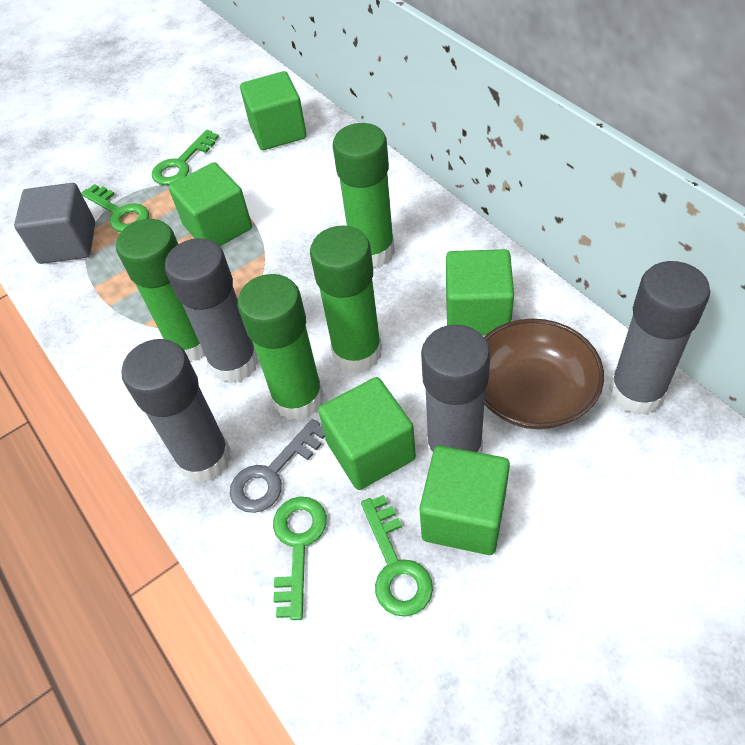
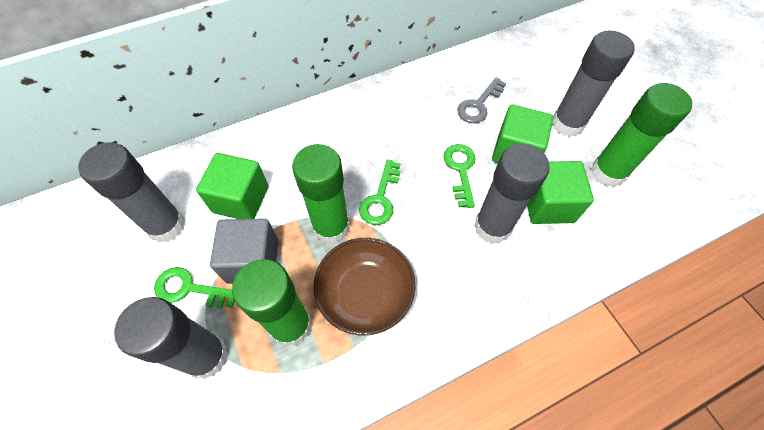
green cube: 5 -> 3
green glue stick: 4 -> 3
green key: 4 -> 3

